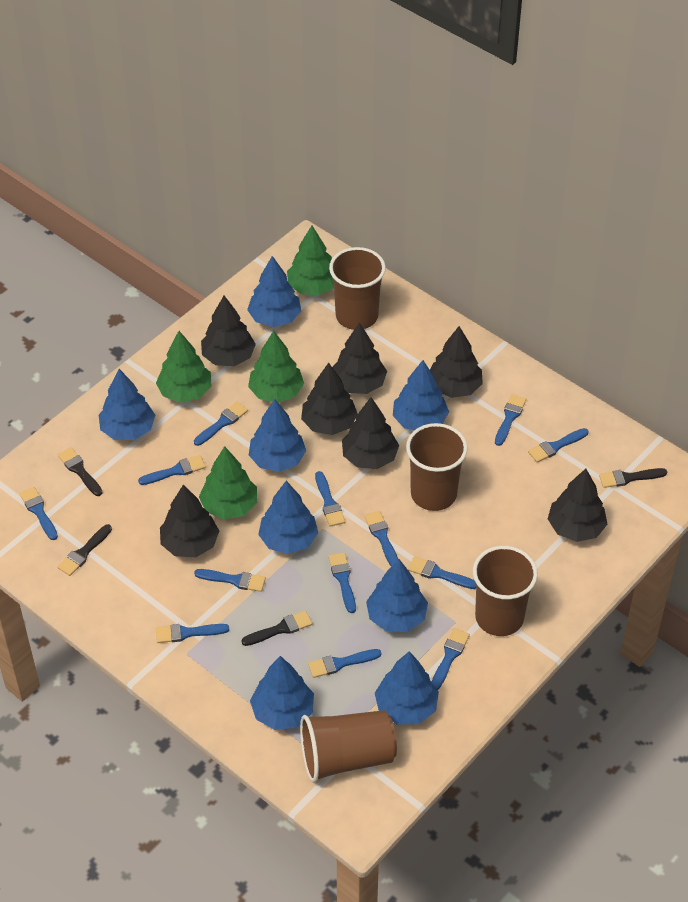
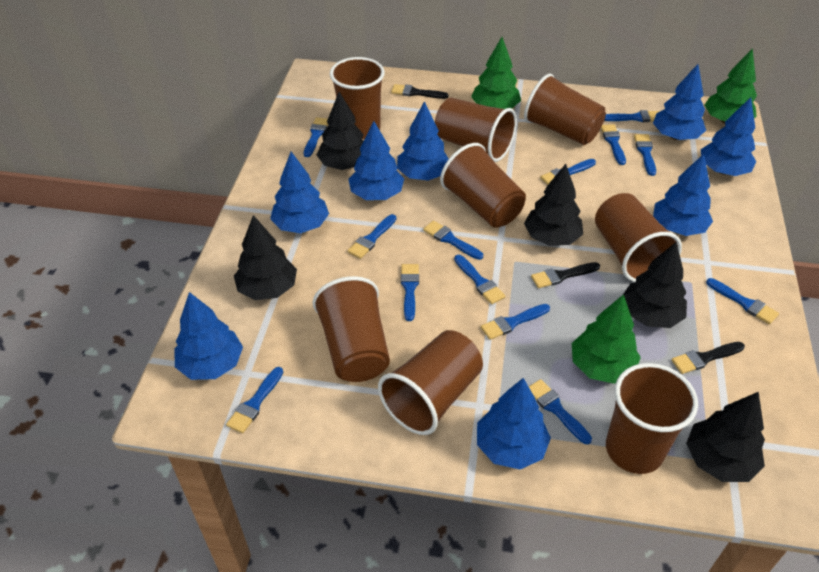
black brush: 4 -> 3
black tree: 7 -> 5
brown cup: 4 -> 8
green tree: 4 -> 3

